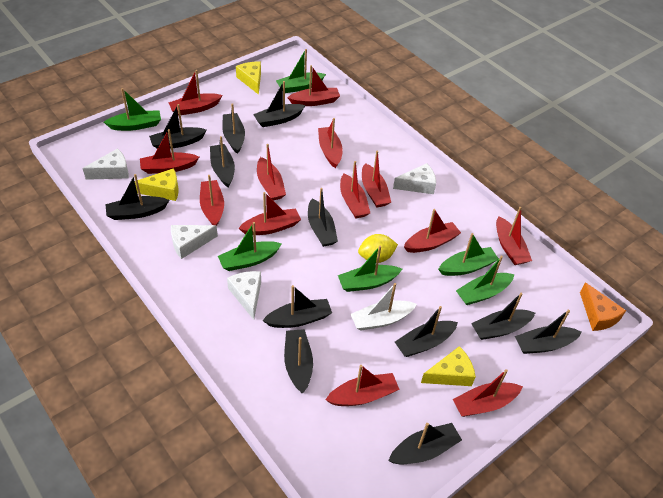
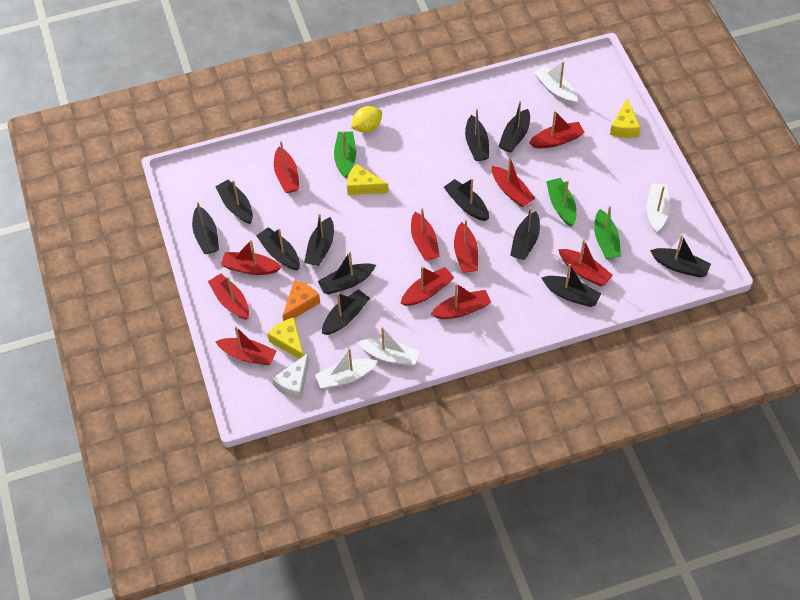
green boat: 6 -> 3
red boat: 13 -> 11
white boat: 1 -> 4
white cheese: 4 -> 1

